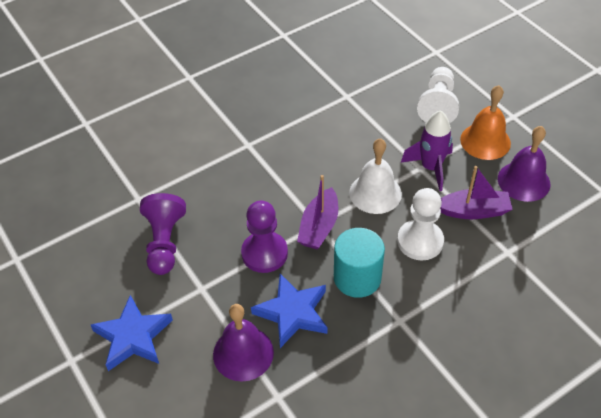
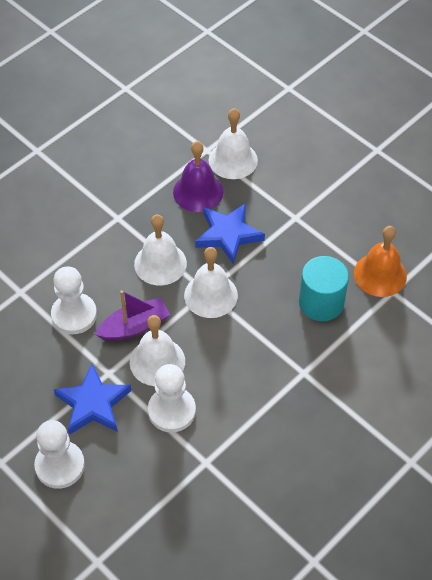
purple bell: 2 -> 1
purple boat: 2 -> 1
purple pawn: 2 -> 0
purple rocket: 1 -> 0
white bell: 1 -> 4
white pawn: 2 -> 3

